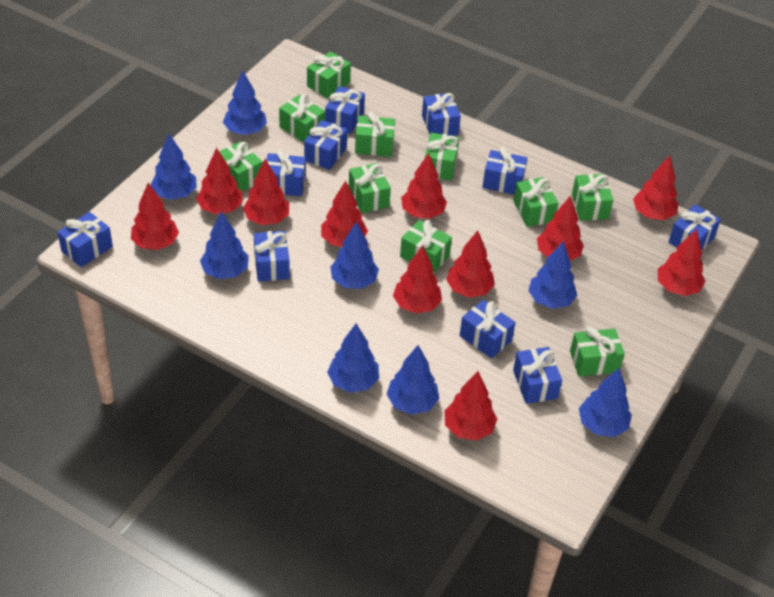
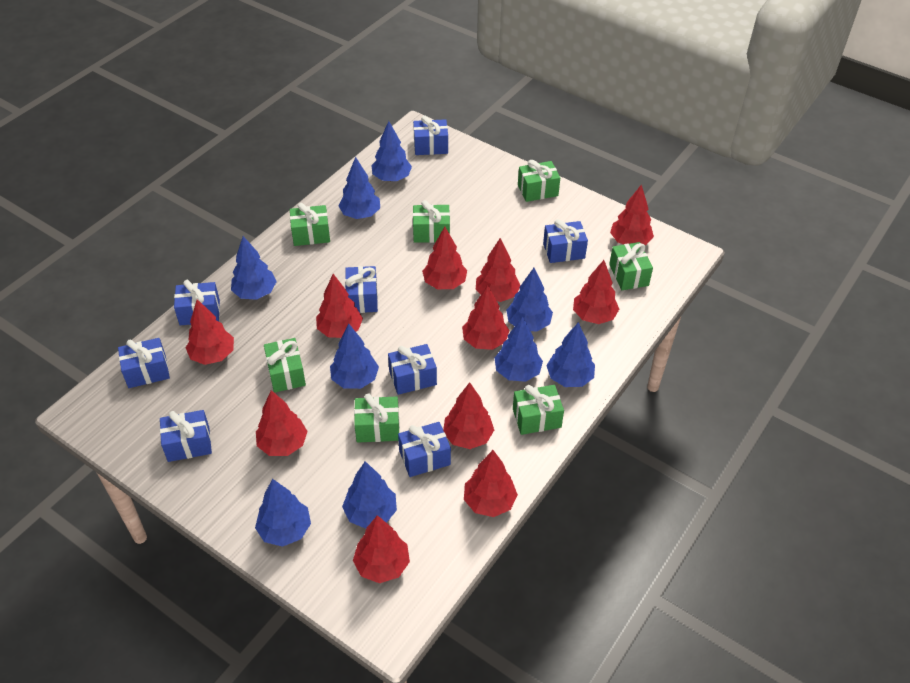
blue gift: 10 -> 8
blue tree: 8 -> 9
green gift: 10 -> 7

